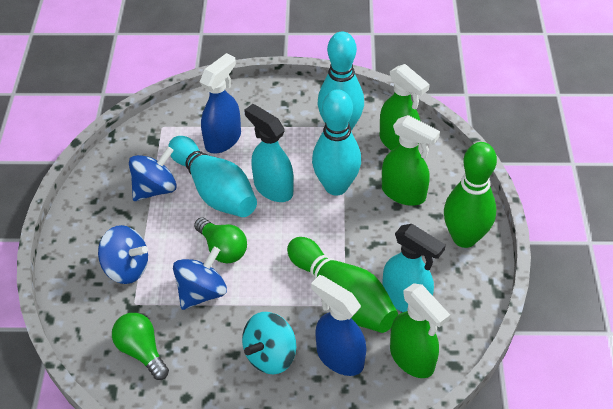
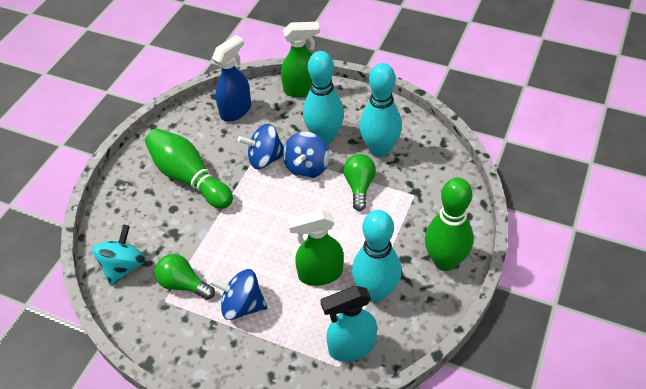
blue spray bottle: 2 -> 1
green spray bottle: 3 -> 2
turquoise spray bottle: 2 -> 1

